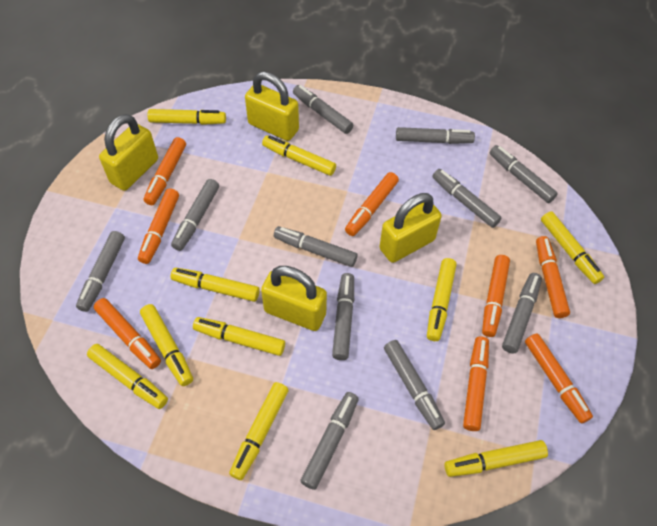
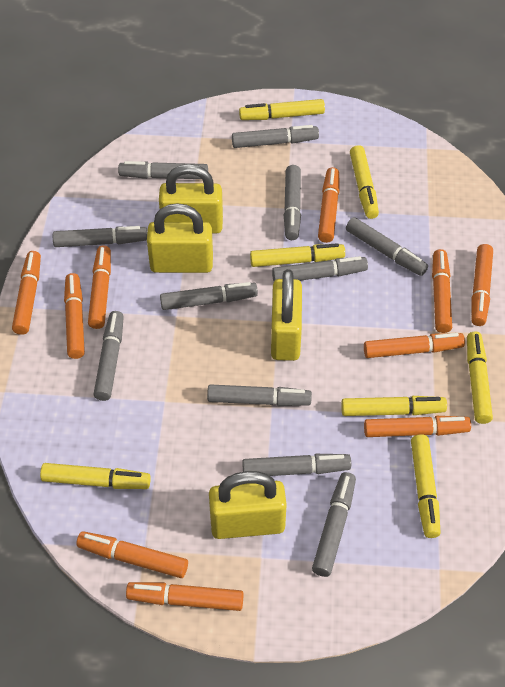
orange marker: 8 -> 10
yellow marker: 10 -> 7

